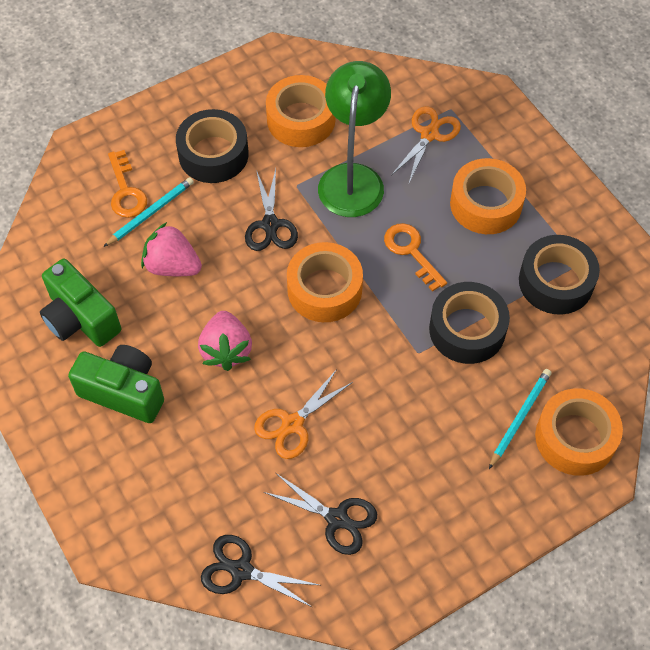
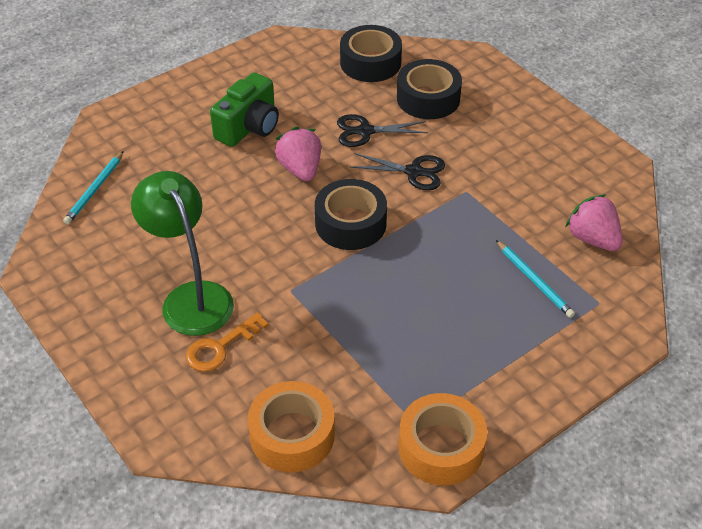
black scissors: 3 -> 2
green camera: 2 -> 1
orange key: 2 -> 1
orange scissors: 2 -> 0
orange tape: 4 -> 2

